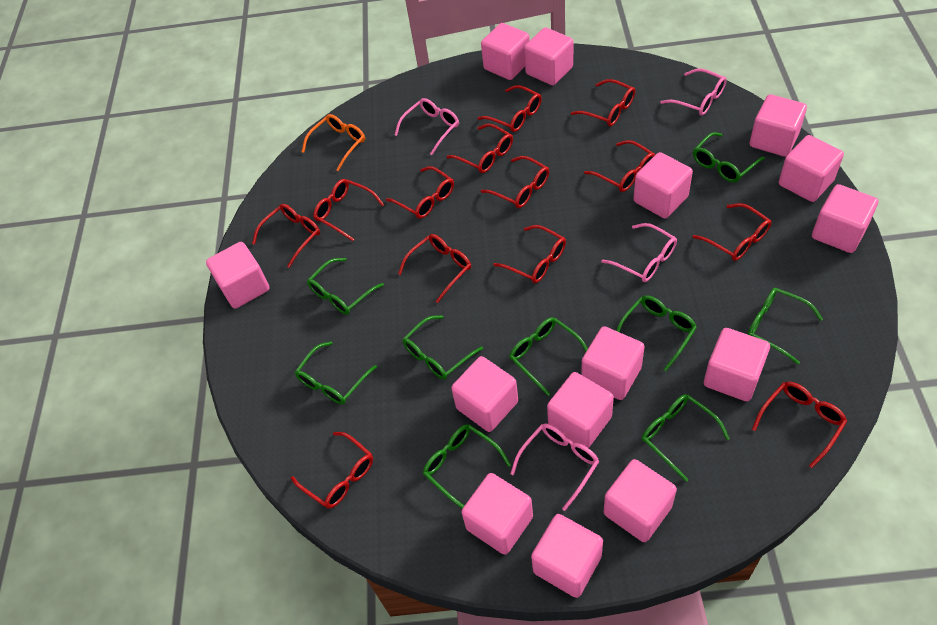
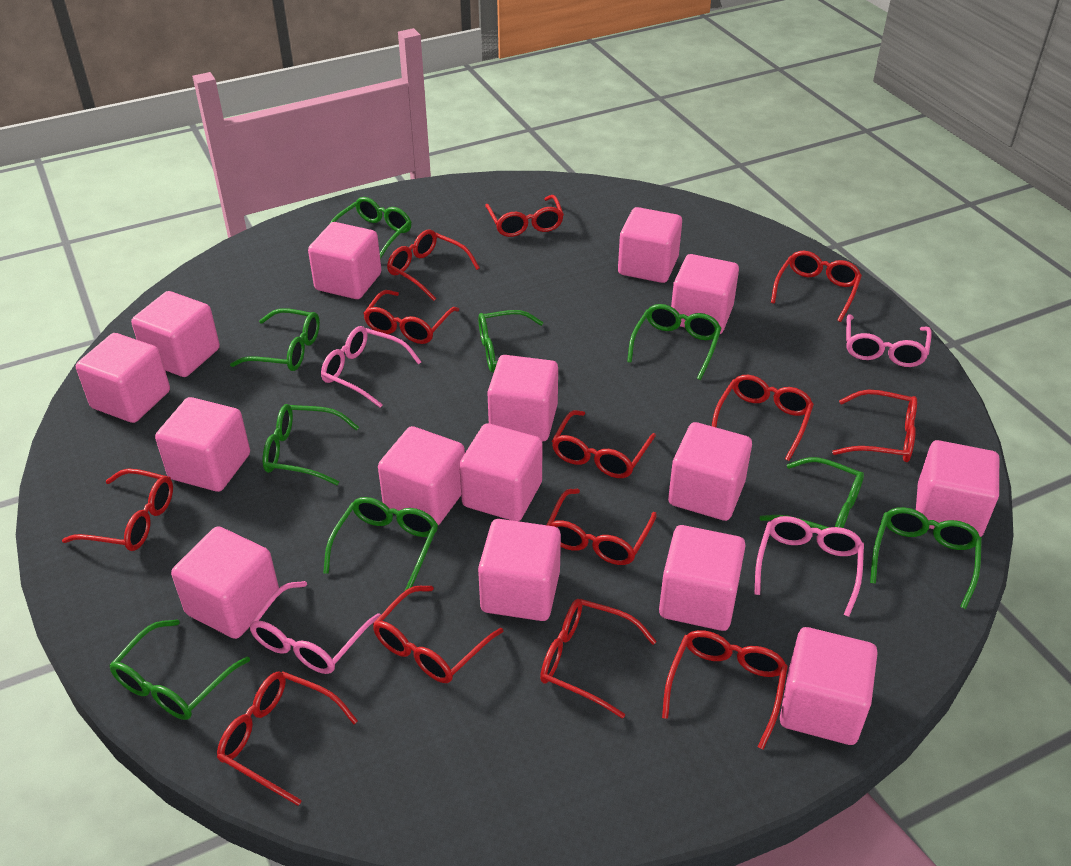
orange glasses: 1 -> 0
pink cube: 14 -> 15

